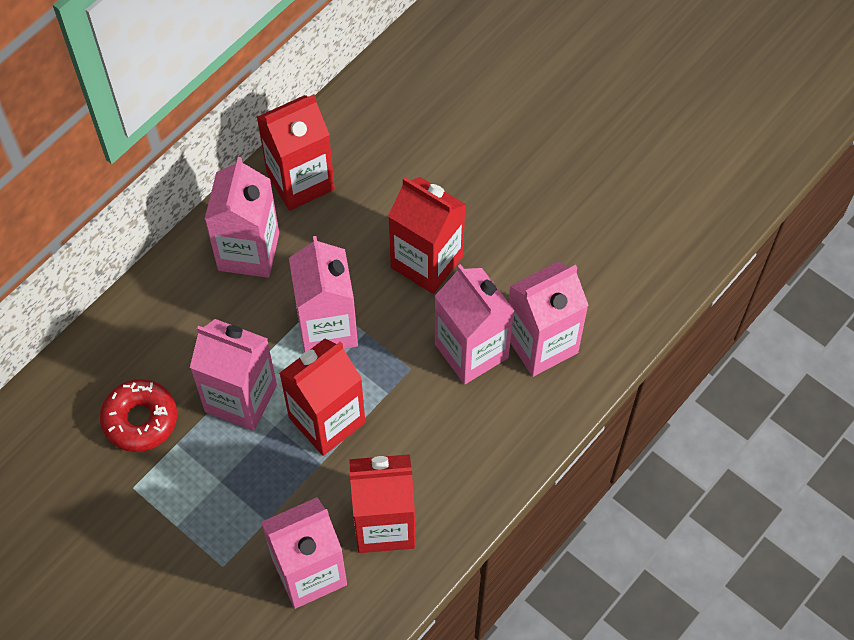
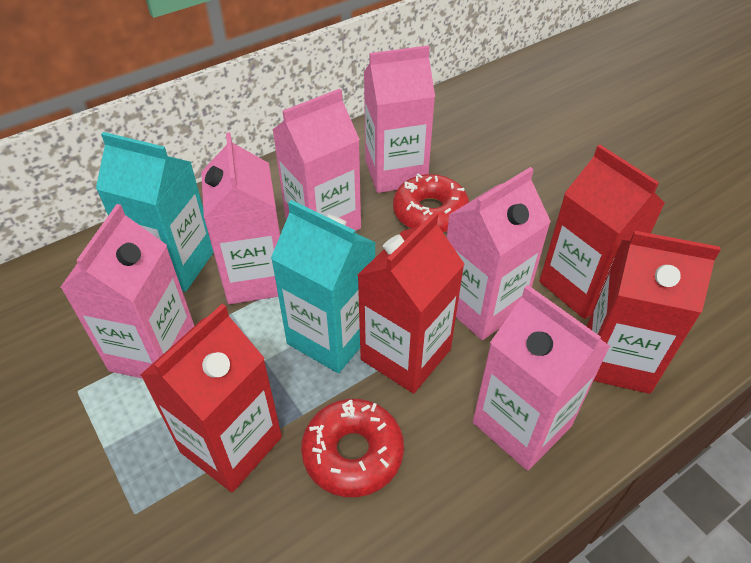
red donut: 1 -> 2
turquoise carton: 0 -> 2

